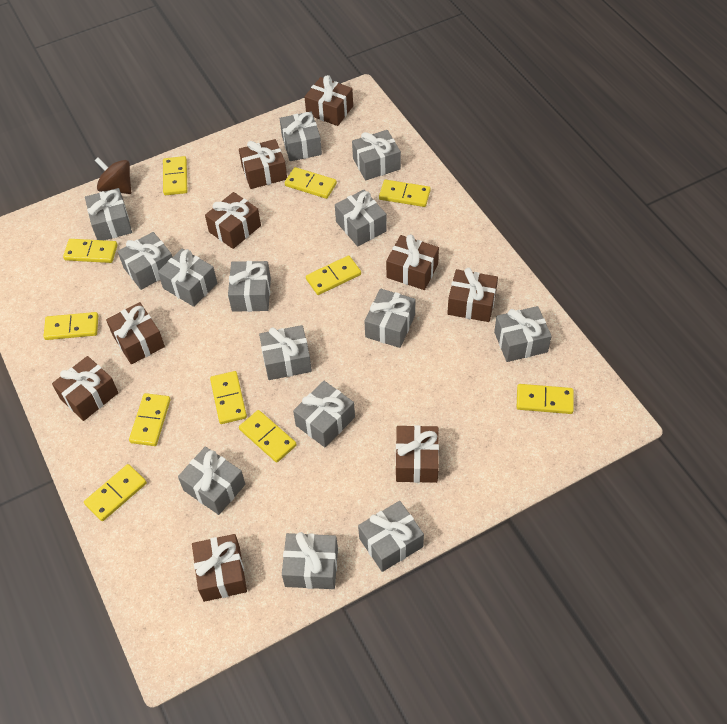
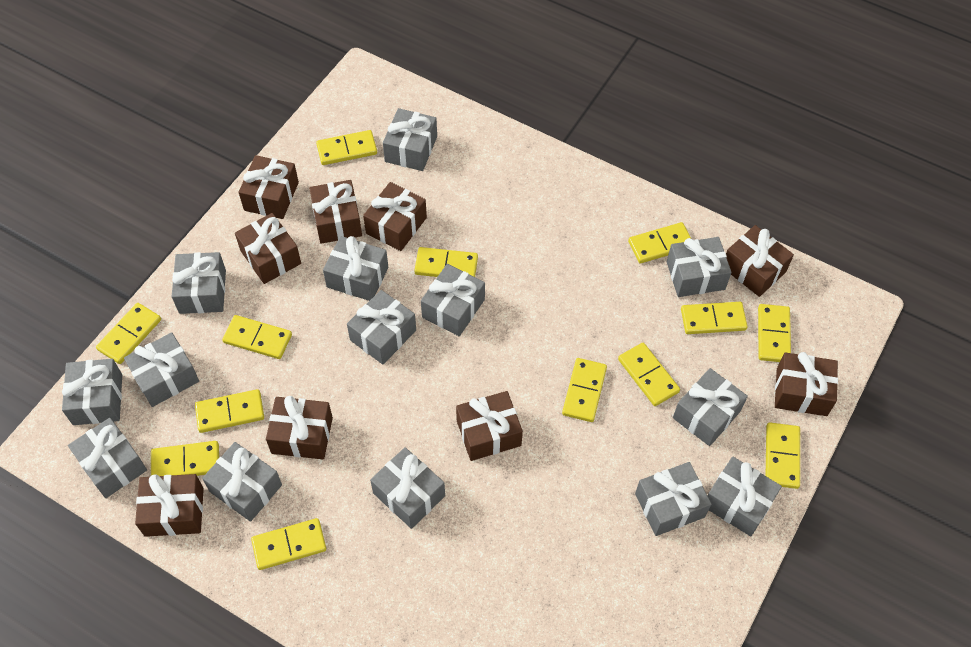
brown spinning top: 1 -> 0
yellow domino: 11 -> 13

